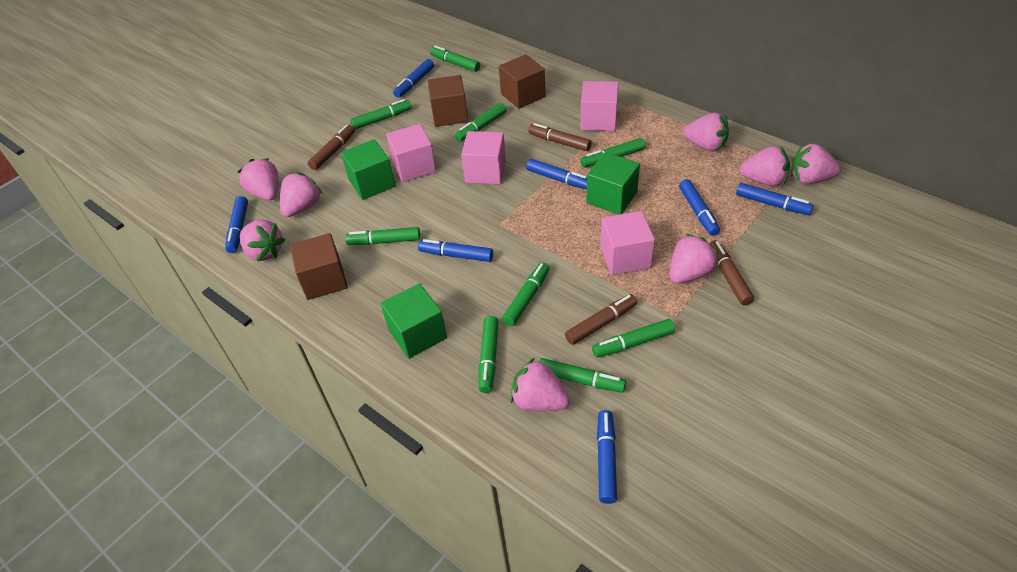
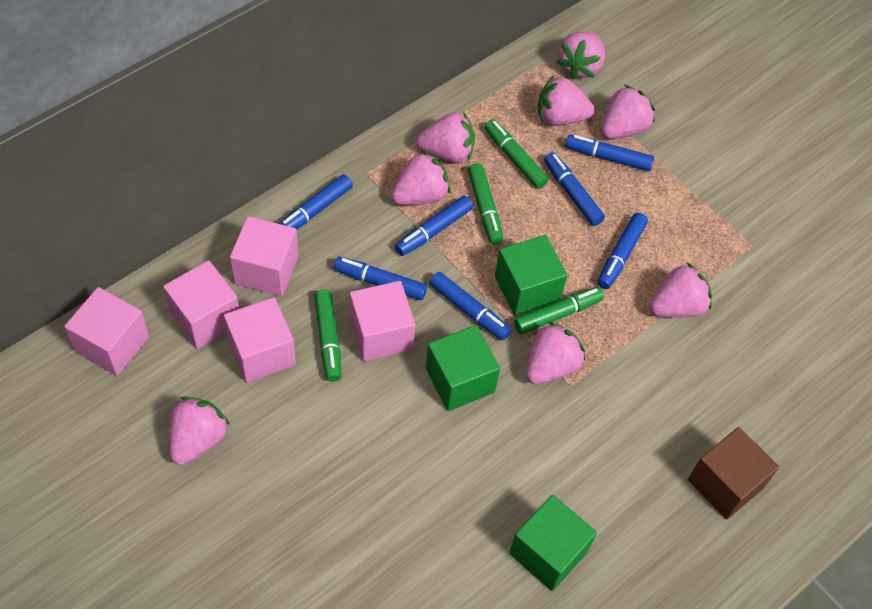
brown cube: 3 -> 1
brown marker: 4 -> 0
green marker: 9 -> 4
pink cube: 4 -> 5

